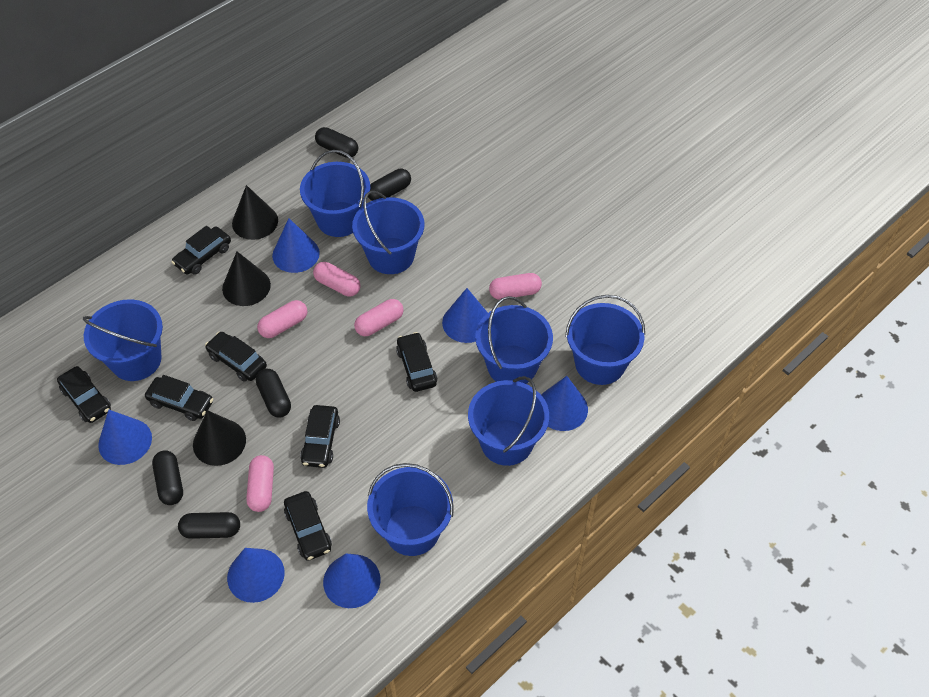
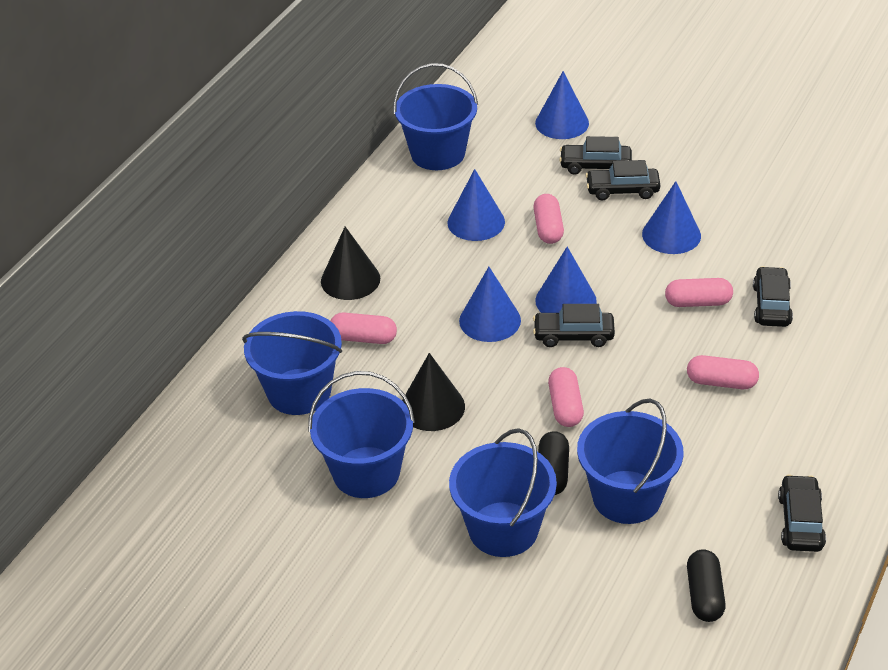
black capsule: 5 -> 2
black car: 7 -> 5
black cone: 3 -> 2
blue bucket: 7 -> 5
blue cone: 6 -> 5

